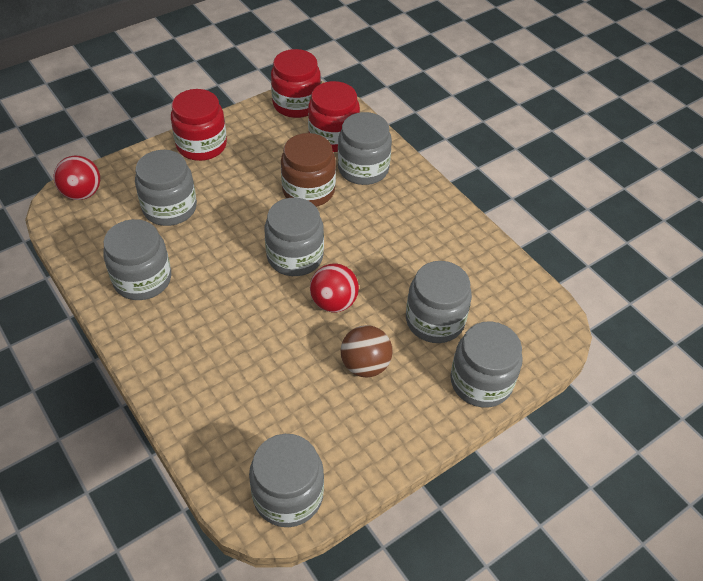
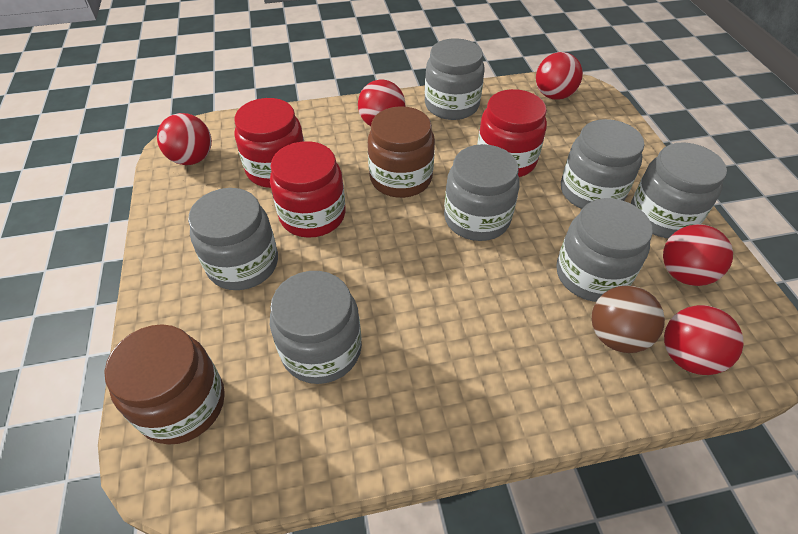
brown jar: 1 -> 2
red ball: 2 -> 5

